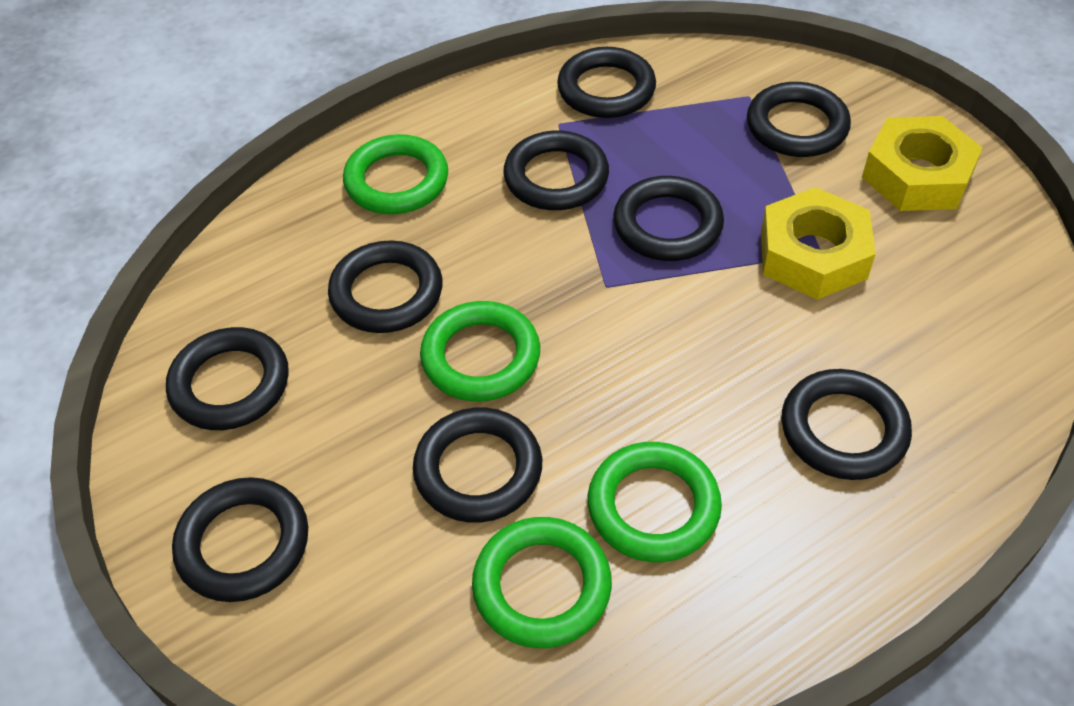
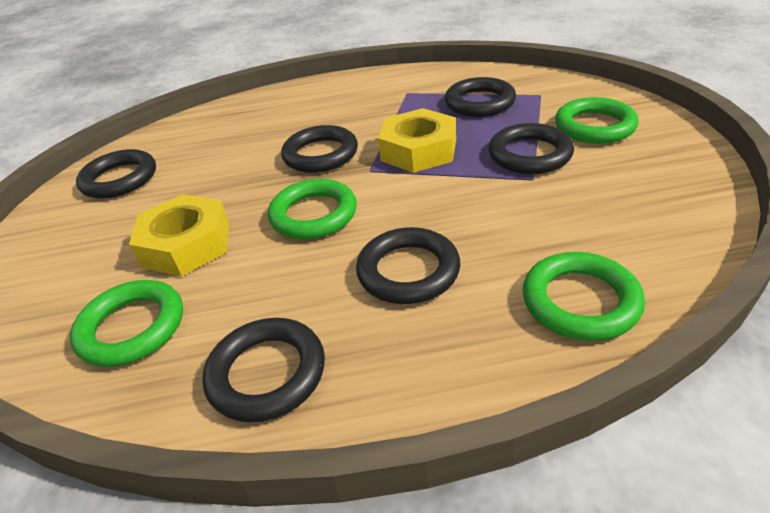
black ring: 9 -> 6

